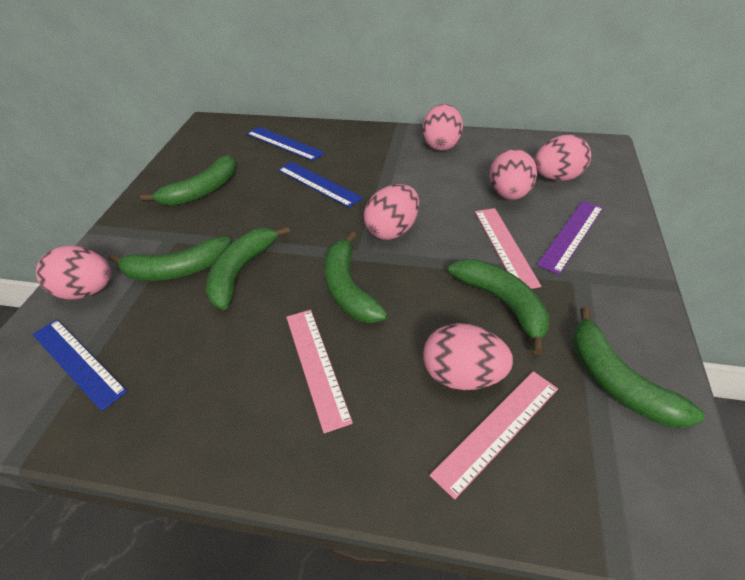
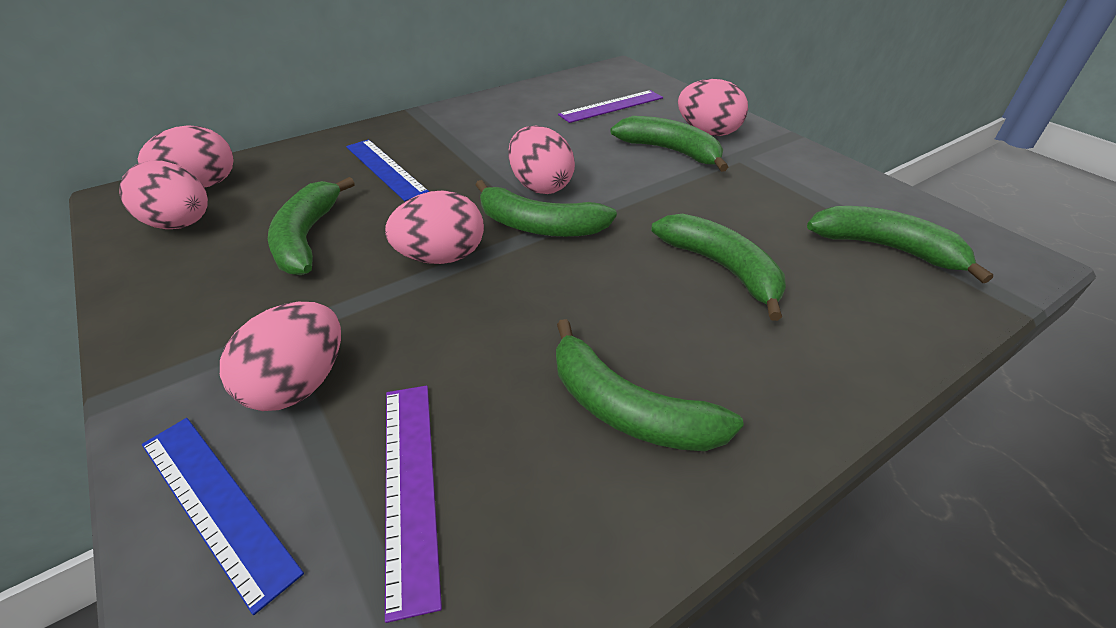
blue ruler: 3 -> 2
pink ruler: 3 -> 0
purple ruler: 1 -> 2

